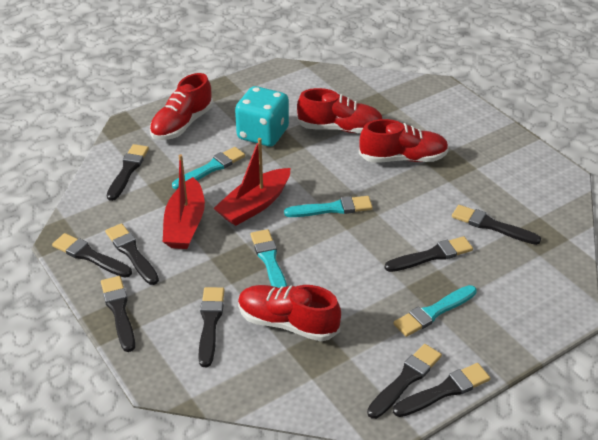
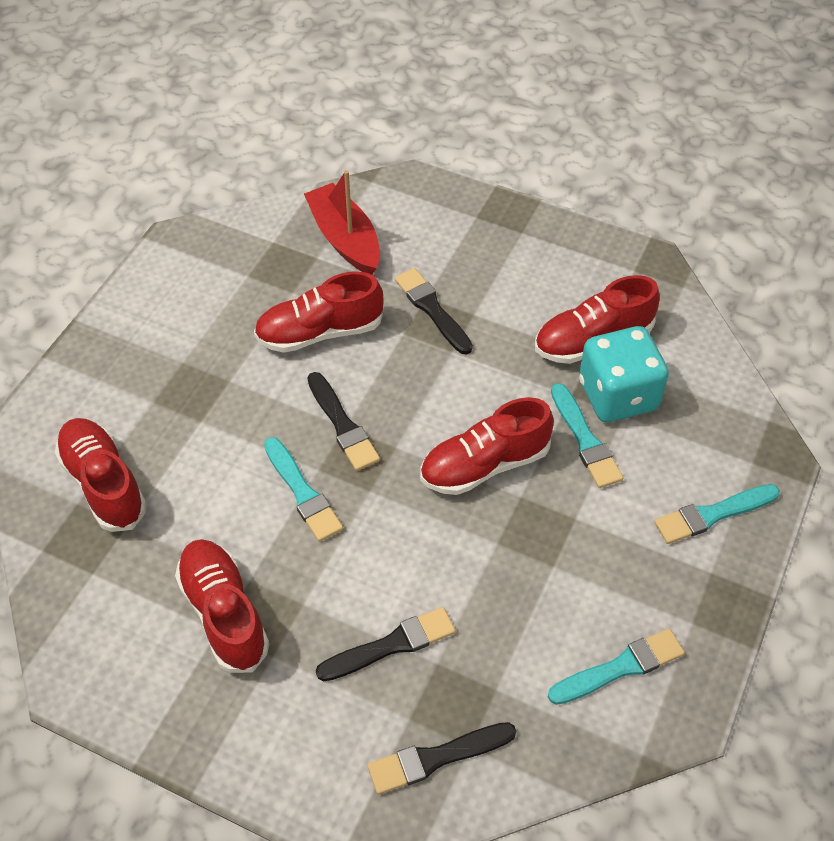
black brush: 9 -> 4
red boat: 2 -> 1
red shoe: 4 -> 5

